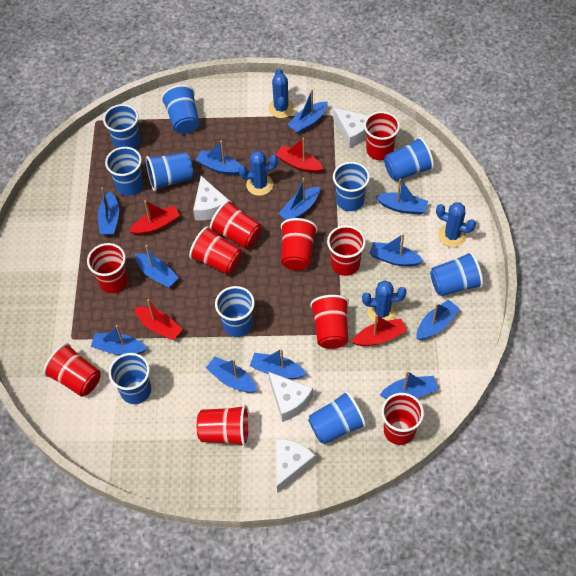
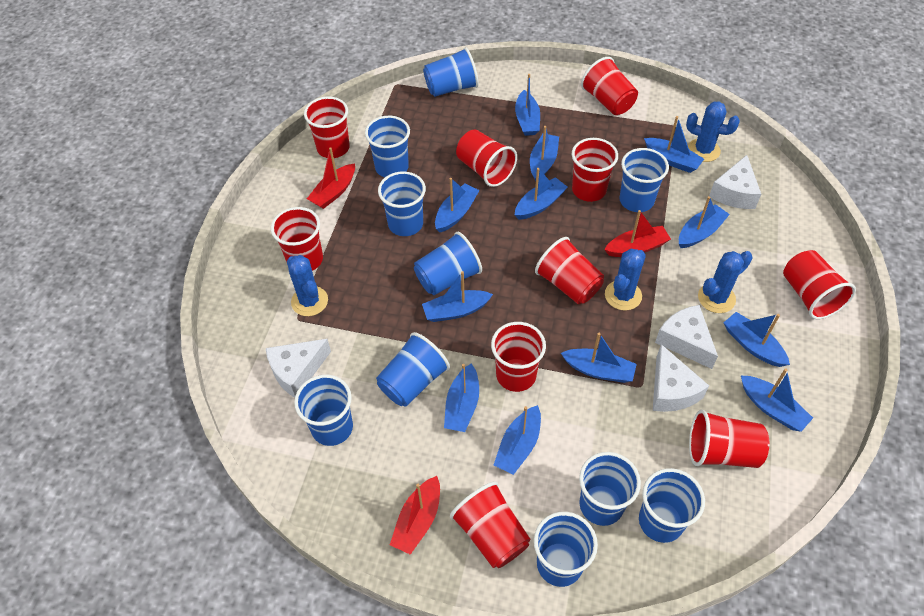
red boat: 4 -> 3

